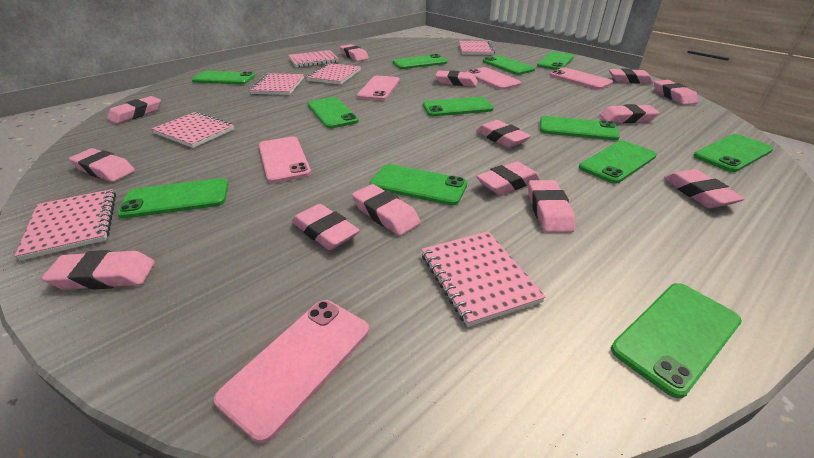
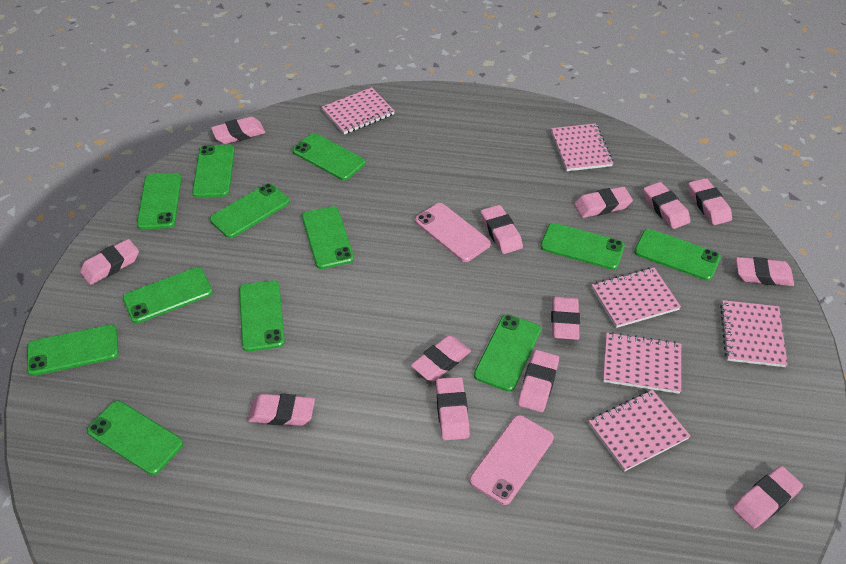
pink eraser: 14 -> 13
pink notebook: 7 -> 6
pink phone: 5 -> 2

